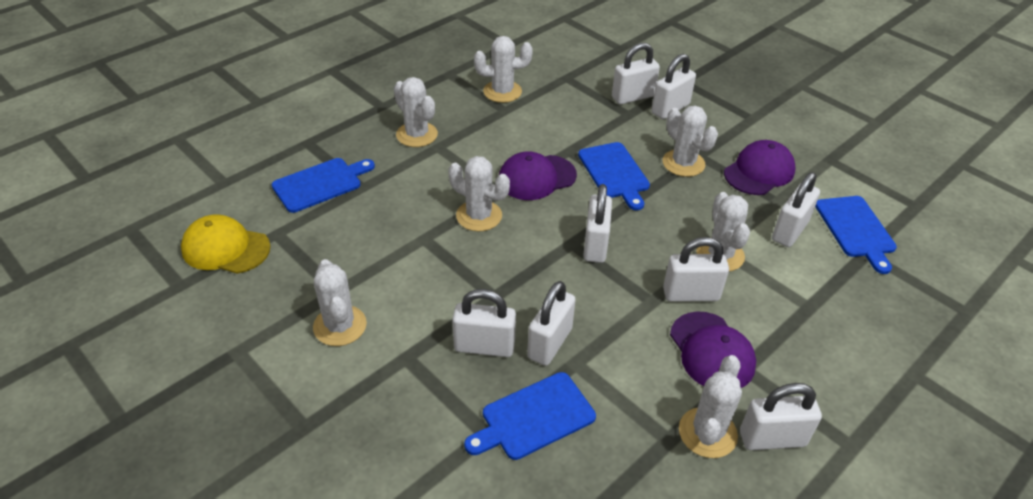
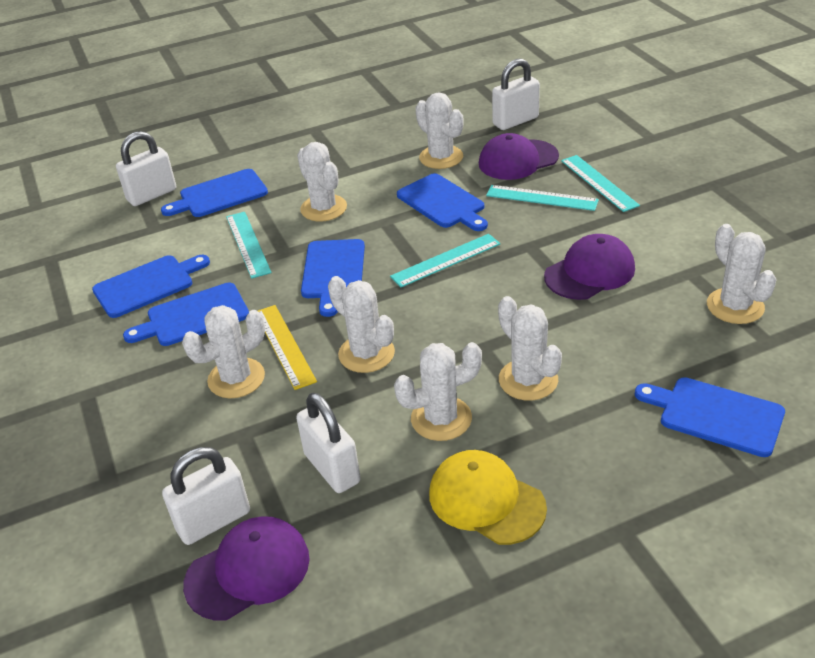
blue cutting board: 4 -> 6
turquoise ruler: 0 -> 4
white padlock: 8 -> 4
yellow ruler: 0 -> 1

